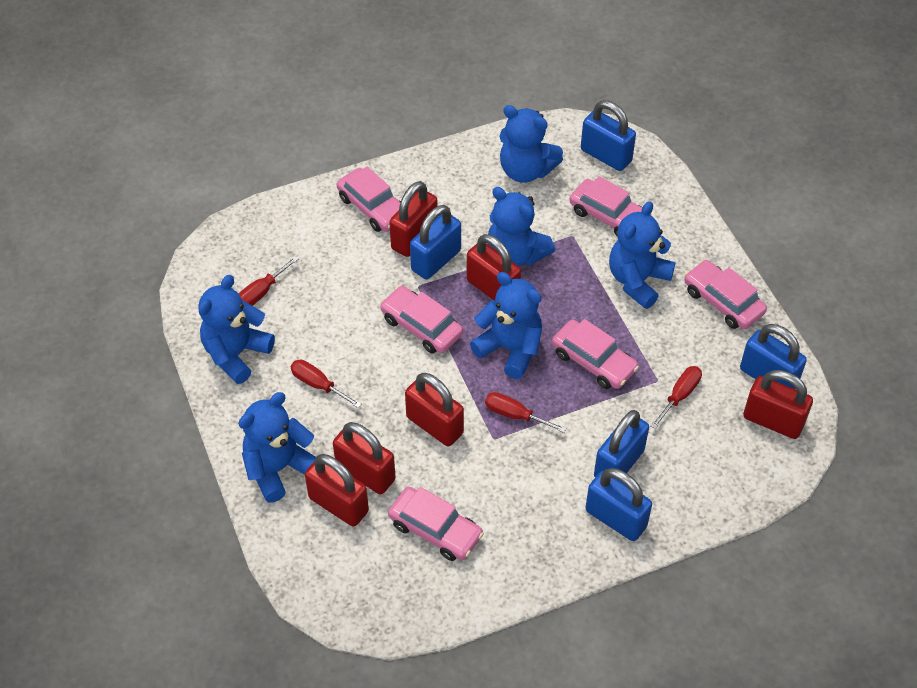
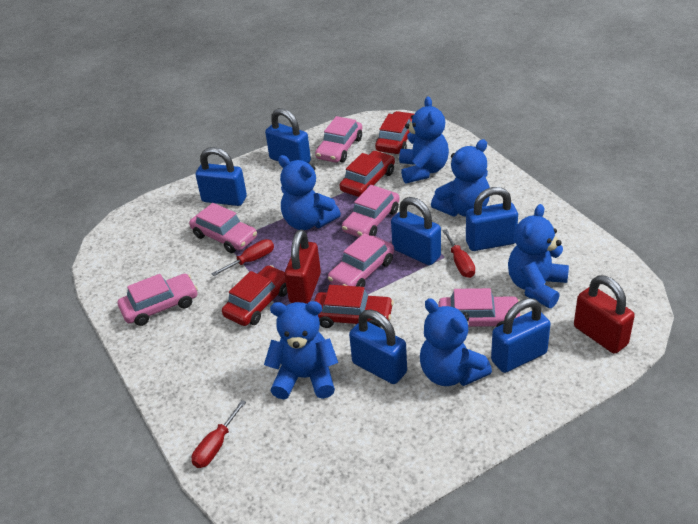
blue padlock: 5 -> 6
red car: 0 -> 4
red padlock: 6 -> 2
red screwdriver: 4 -> 3

